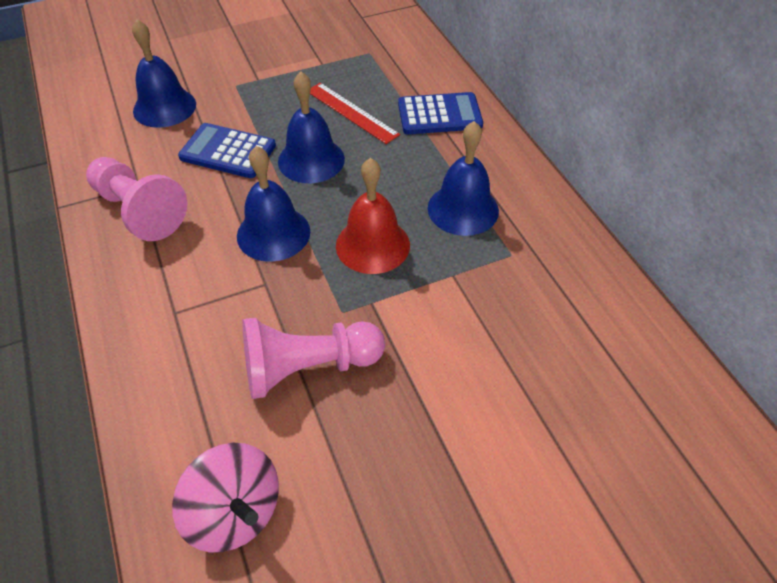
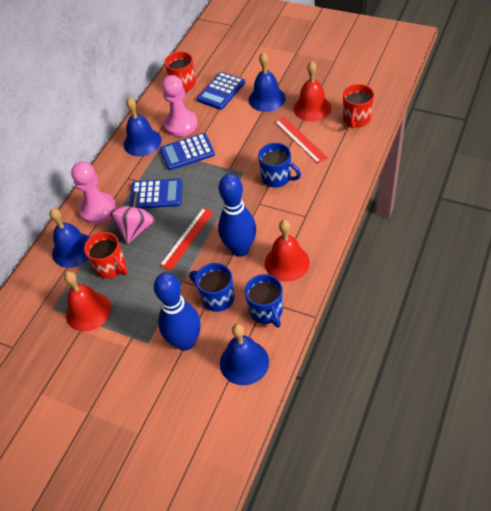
blue bowling pin: 0 -> 2
blue calculator: 2 -> 3
blue mug: 0 -> 3
red bell: 1 -> 3
red mug: 0 -> 3
red ruler: 1 -> 2

